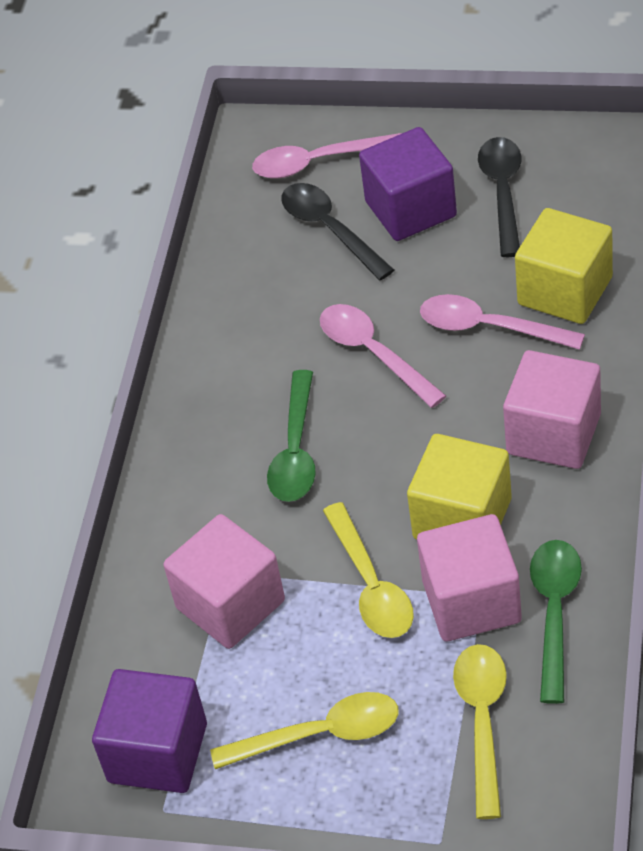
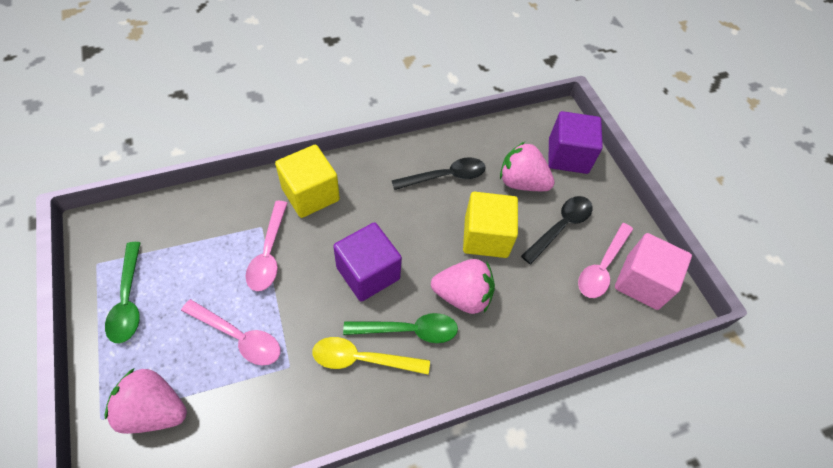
pink cube: 3 -> 1
pink strawberry: 0 -> 3
yellow spoon: 3 -> 1

